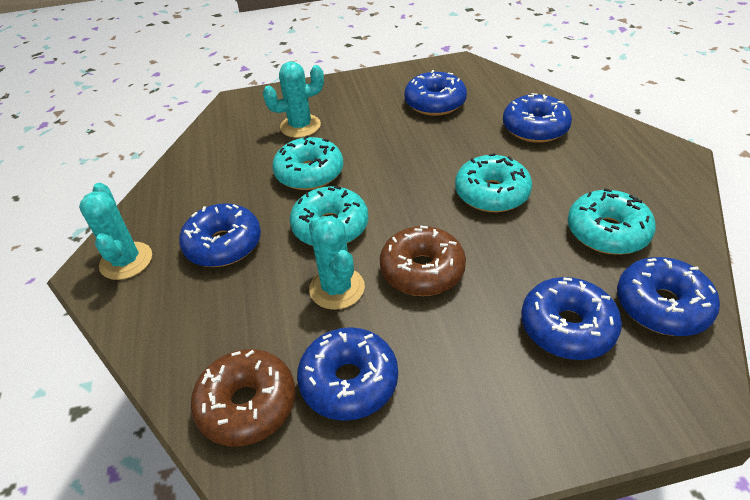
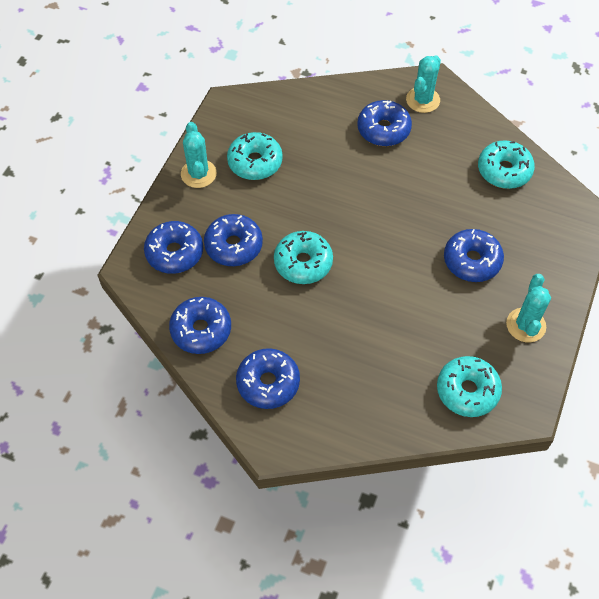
brown donut: 2 -> 0

